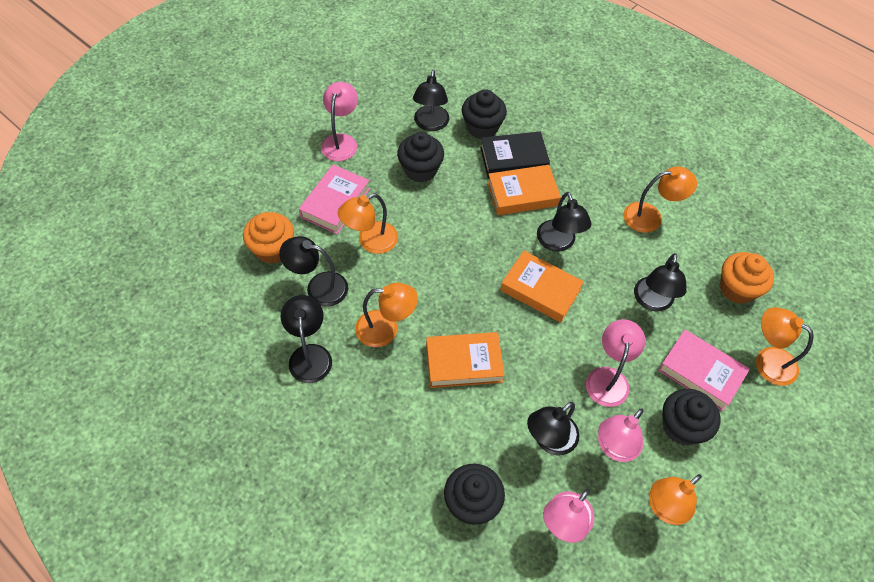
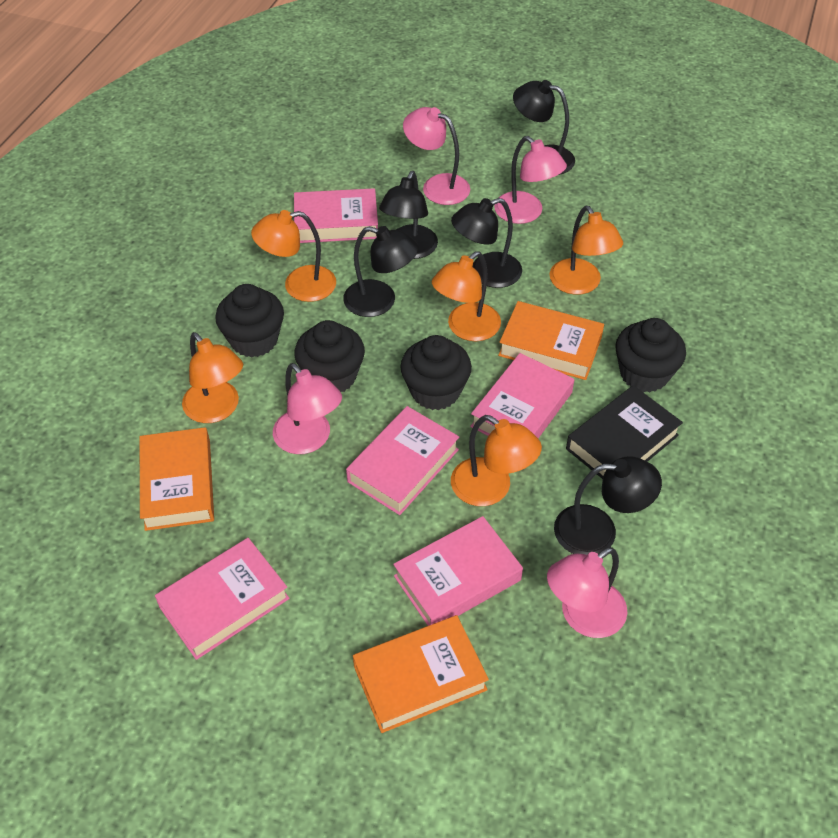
black lamp: 6 -> 5
orange cupcake: 2 -> 0
pink book: 2 -> 5

